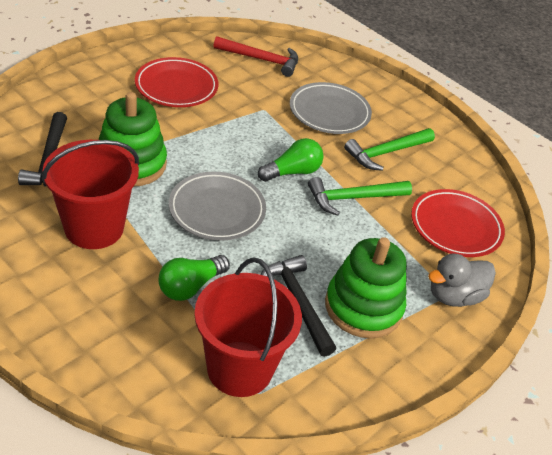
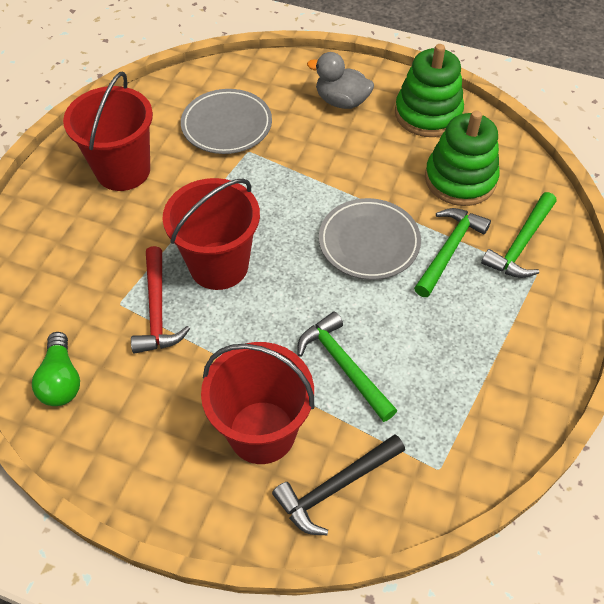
black hammer: 2 -> 1
green hammer: 2 -> 3
green light bulb: 2 -> 1
red bucket: 2 -> 3
red plate: 2 -> 0

